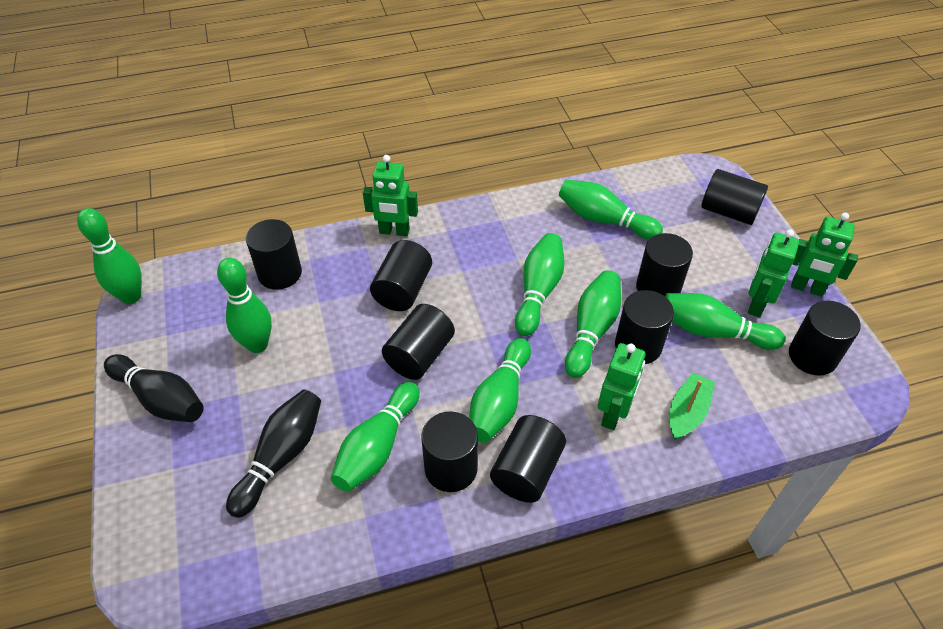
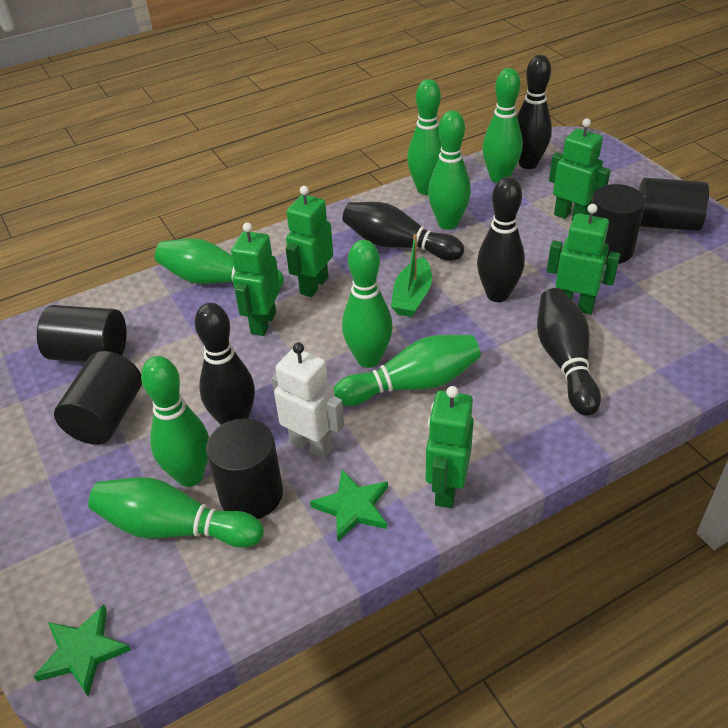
black bowling pin: 2 -> 5
black cylinder: 9 -> 5
green robot: 4 -> 5
green star: 0 -> 2
white robot: 0 -> 1

